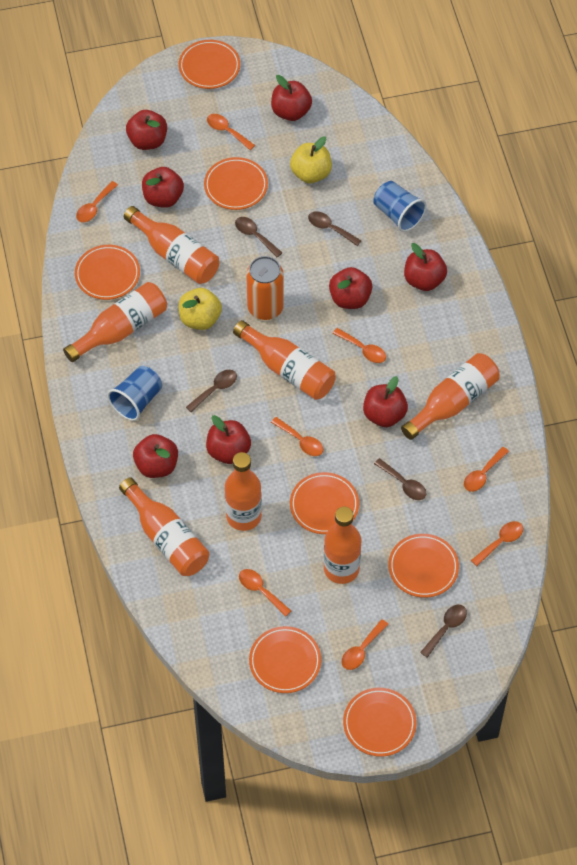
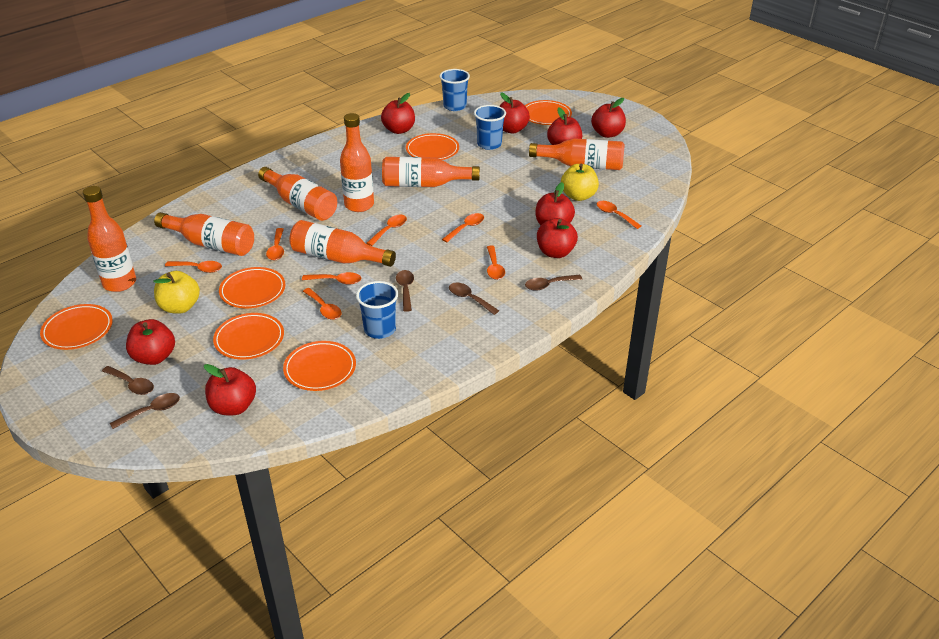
blue cup: 2 -> 3
orange can: 1 -> 0
orange plate: 7 -> 6

